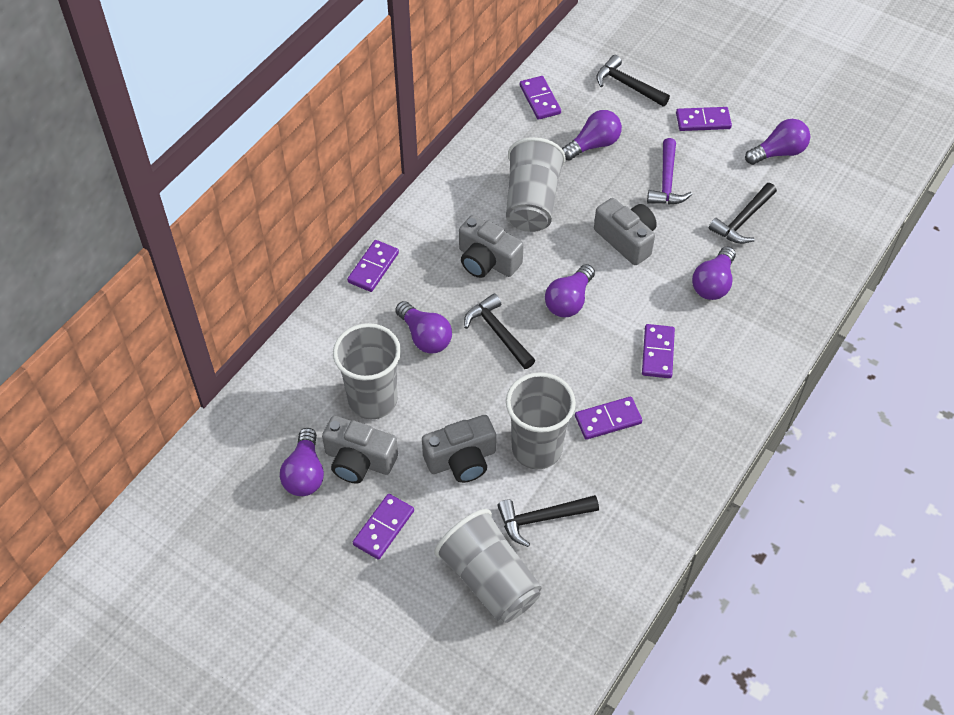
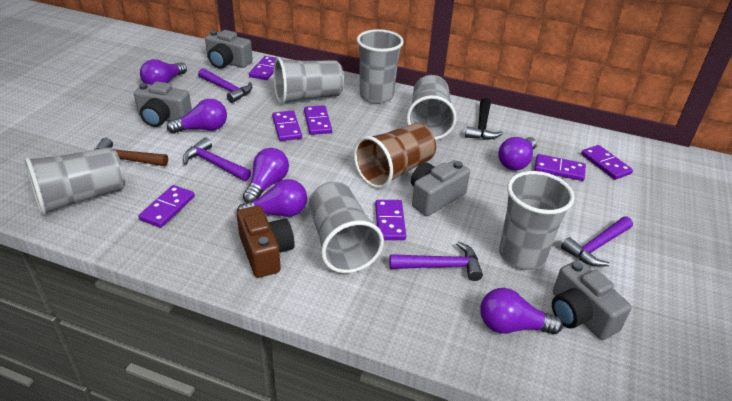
black hammer: 4 -> 1
brown camera: 0 -> 1
brown cup: 0 -> 1
brown hammer: 0 -> 1
grey cup: 4 -> 6
purple domino: 6 -> 7
purple hammer: 1 -> 4

